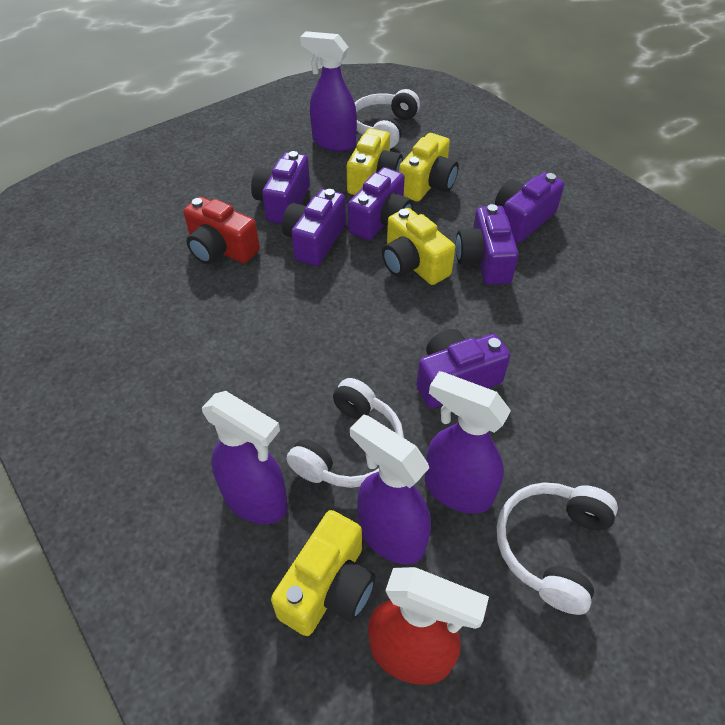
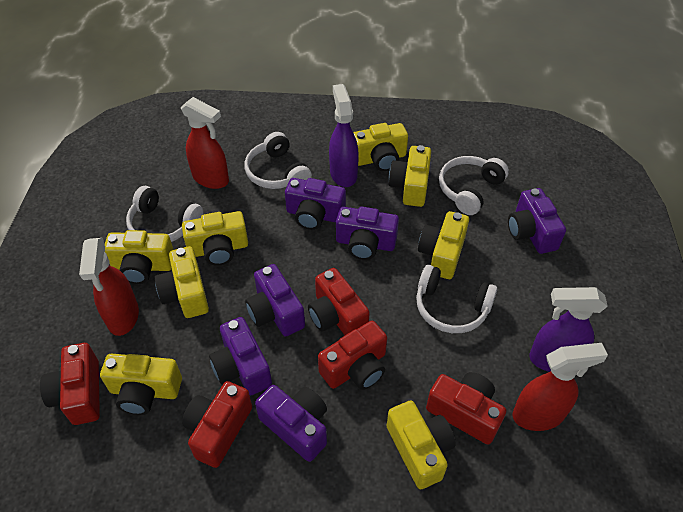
purple spray bottle: 4 -> 2
red camera: 1 -> 5
red spray bottle: 1 -> 3
white headphones: 3 -> 4
yellow camera: 4 -> 8

